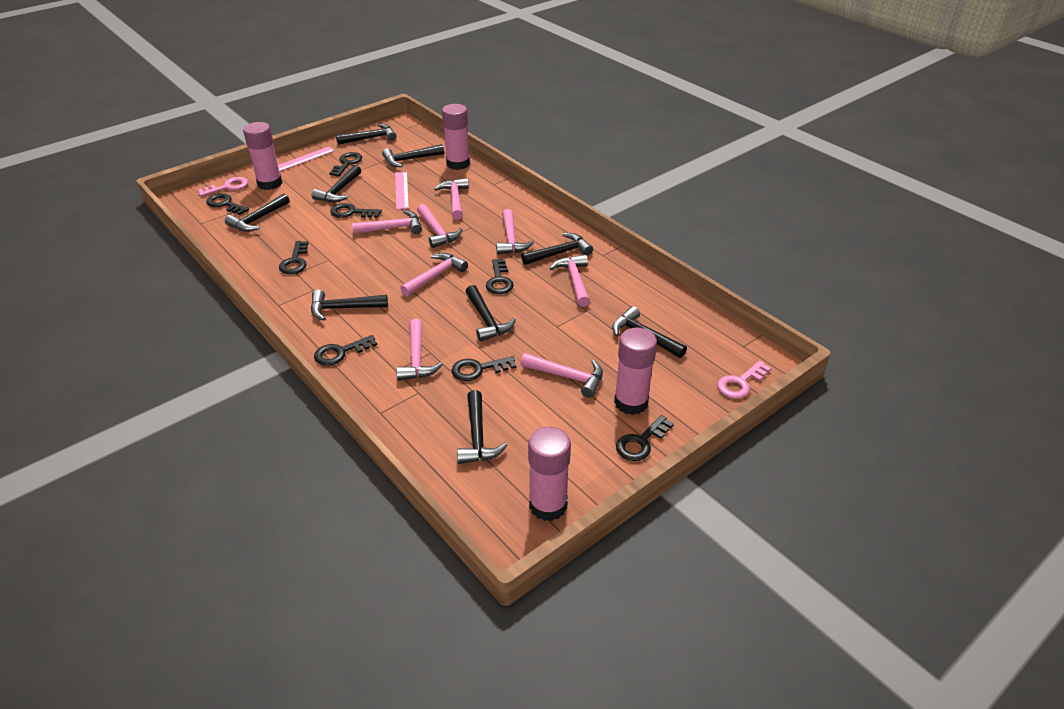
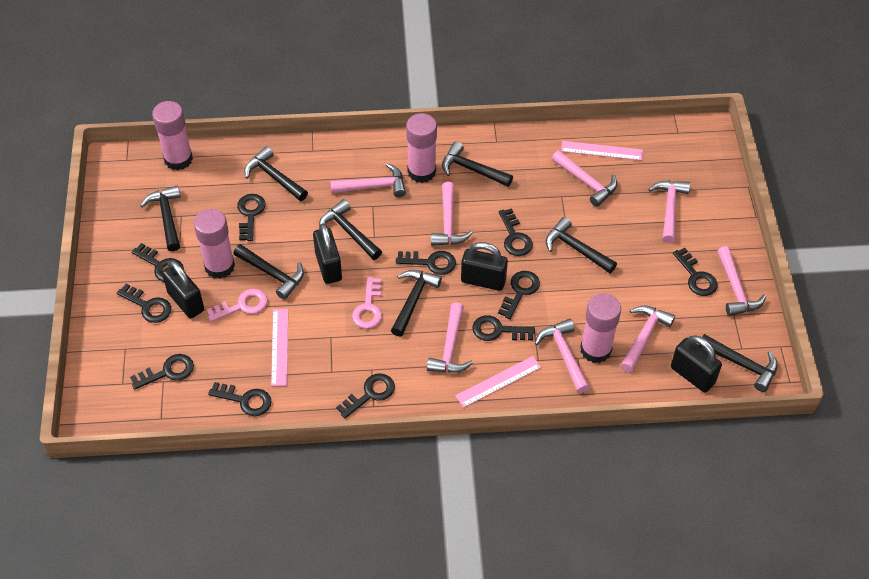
black hammer: 9 -> 8
black key: 8 -> 11
black padlock: 0 -> 4
pink ruler: 2 -> 3

